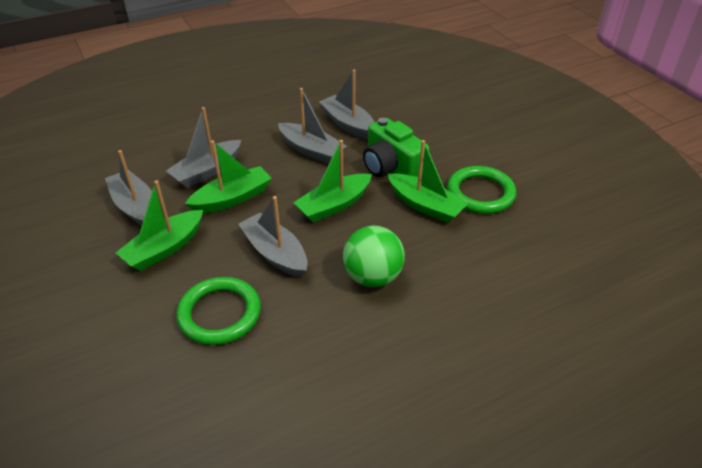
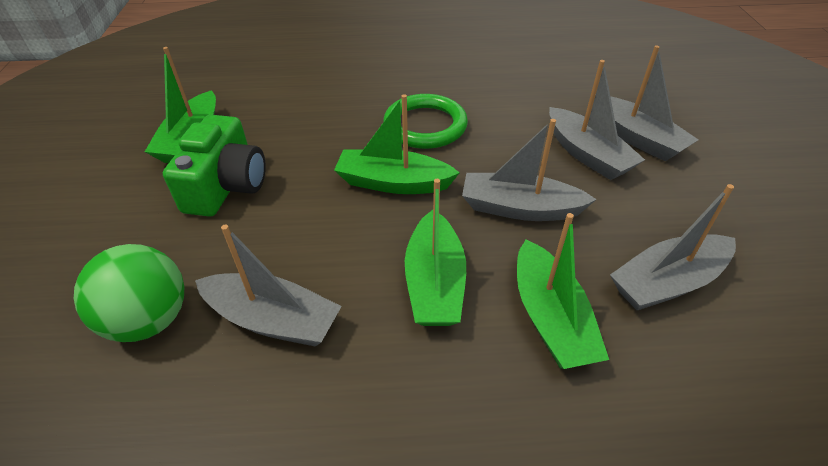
green ring: 2 -> 1

